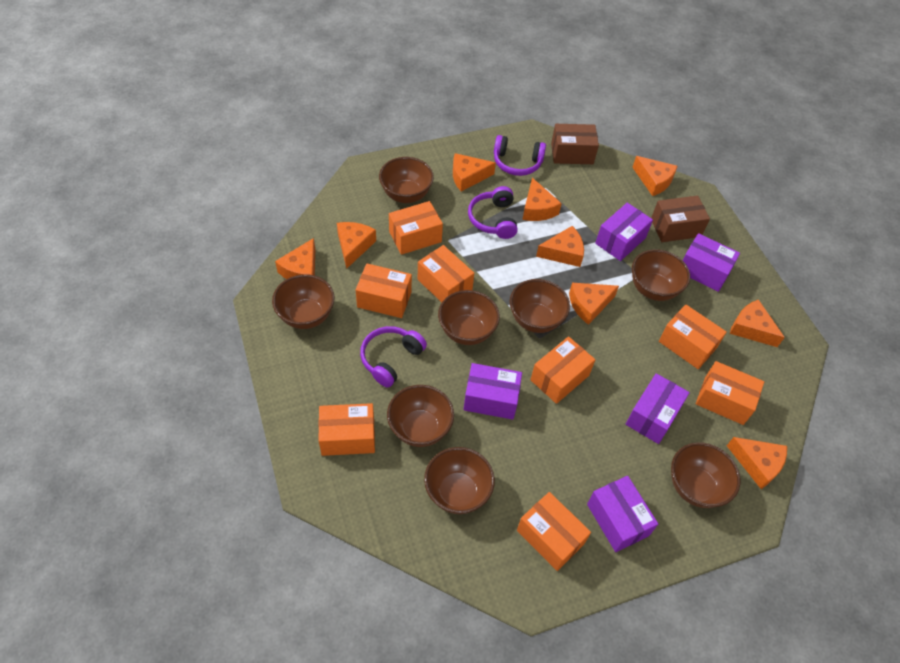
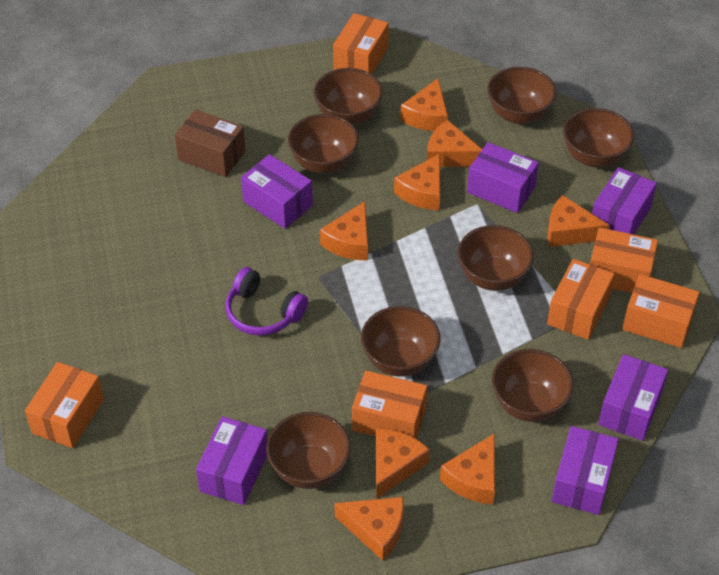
brown box: 2 -> 1
orange box: 8 -> 6
orange cheese: 9 -> 8
purple box: 5 -> 6
purple headphones: 3 -> 1

